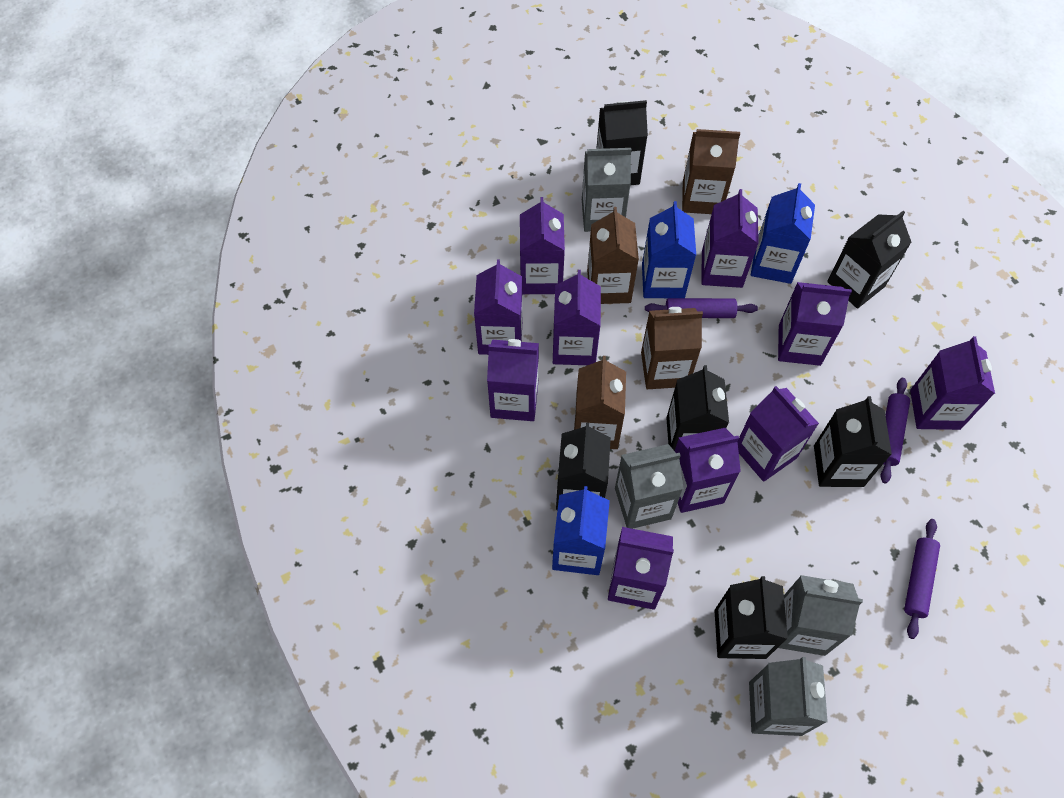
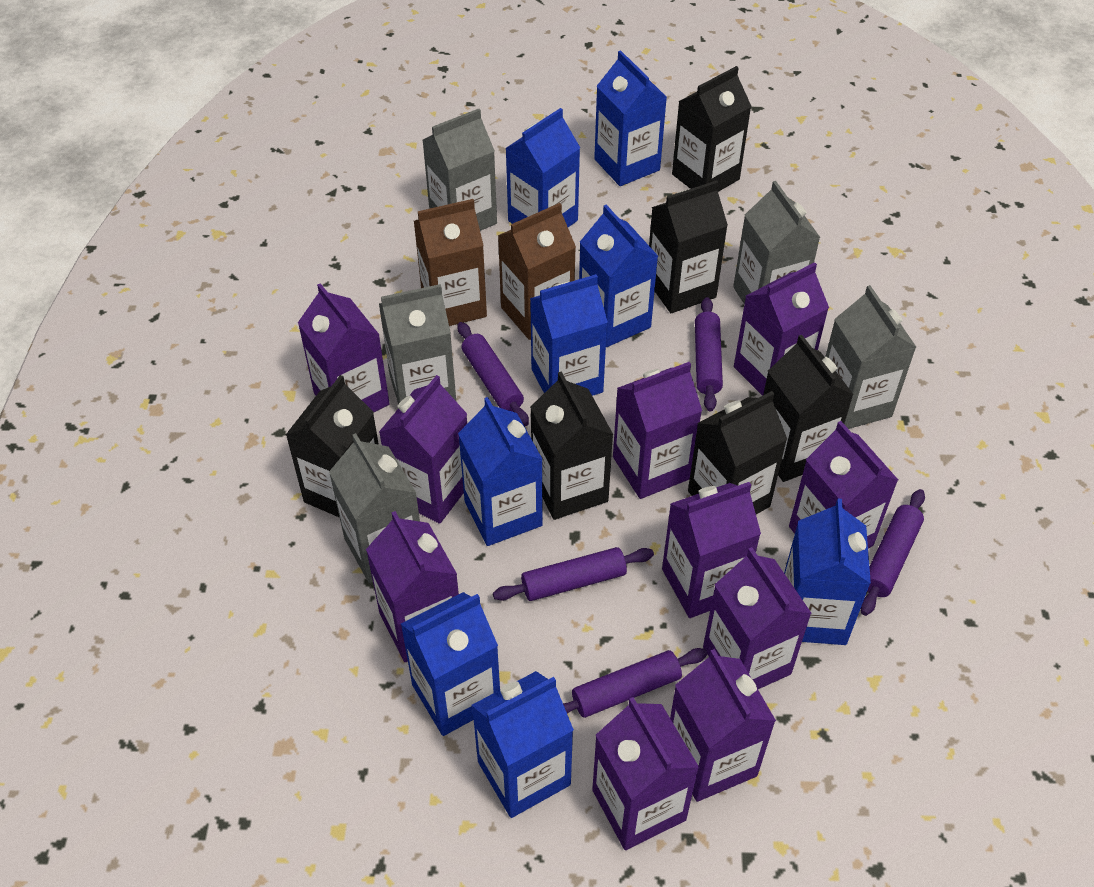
blue carton: 3 -> 8
brown carton: 4 -> 2
grey carton: 4 -> 5
purple rolling pin: 3 -> 5

